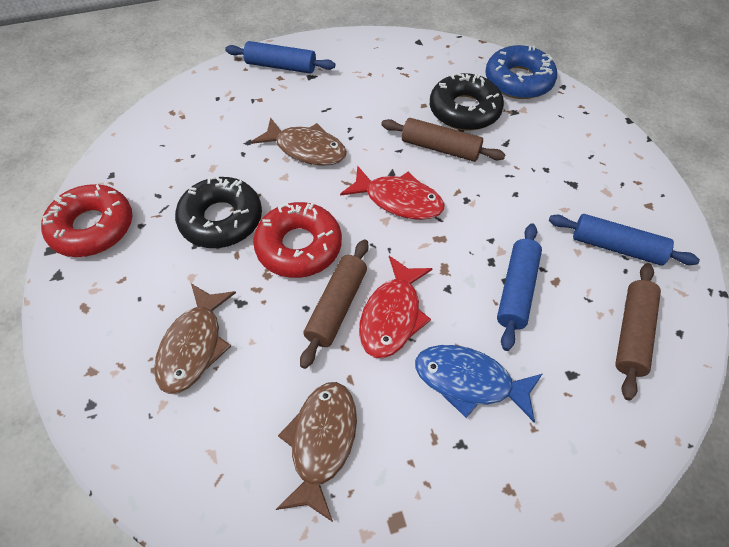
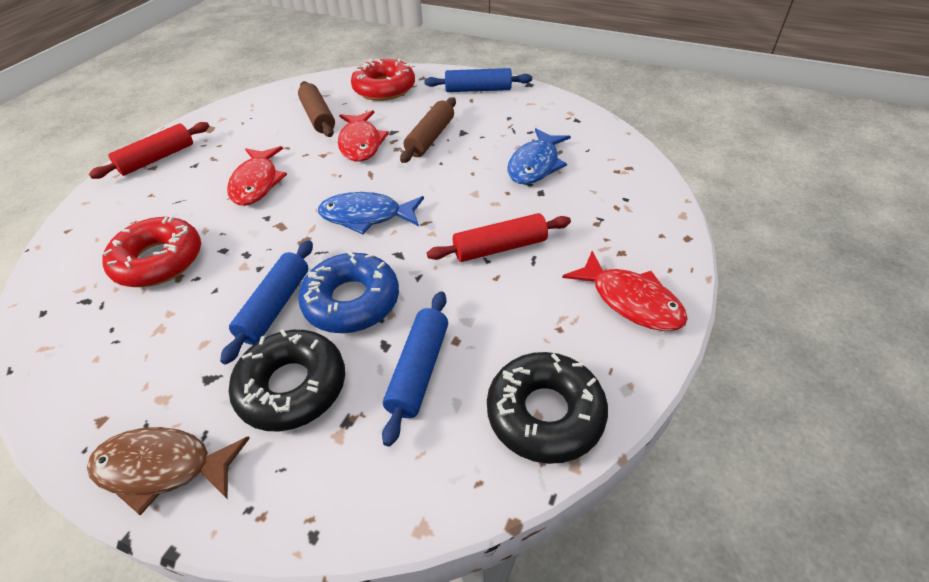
blue fish: 1 -> 2
brown fish: 3 -> 1
brown rolling pin: 3 -> 2
red fish: 2 -> 3
red rolling pin: 0 -> 2

